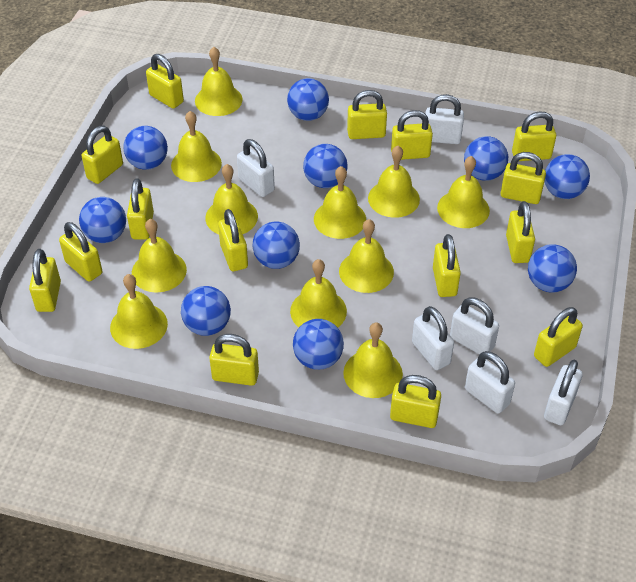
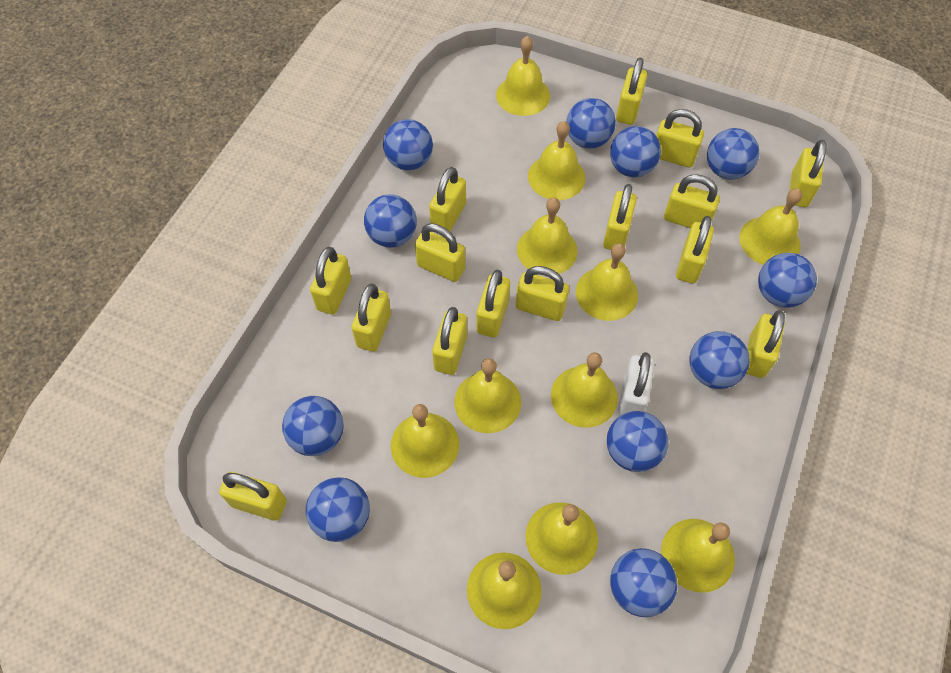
blue ball: 10 -> 11
white padlock: 6 -> 1

